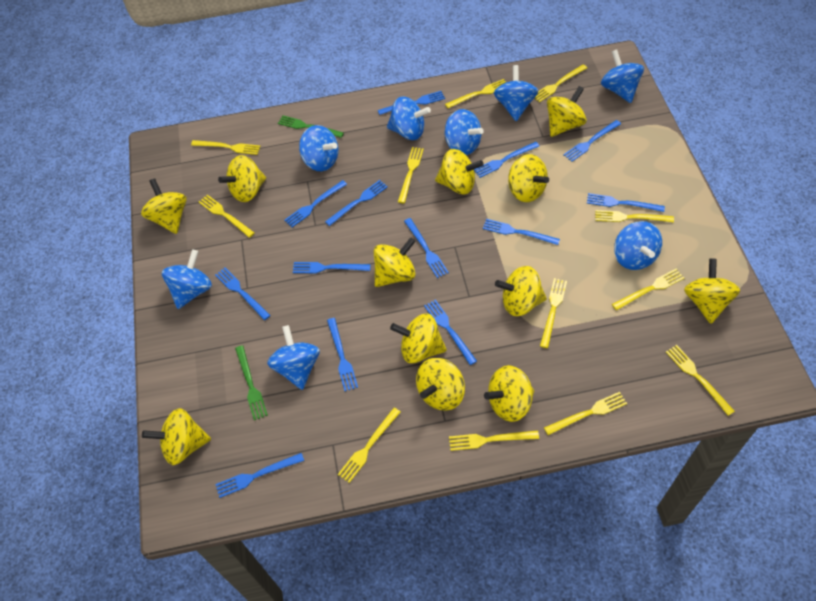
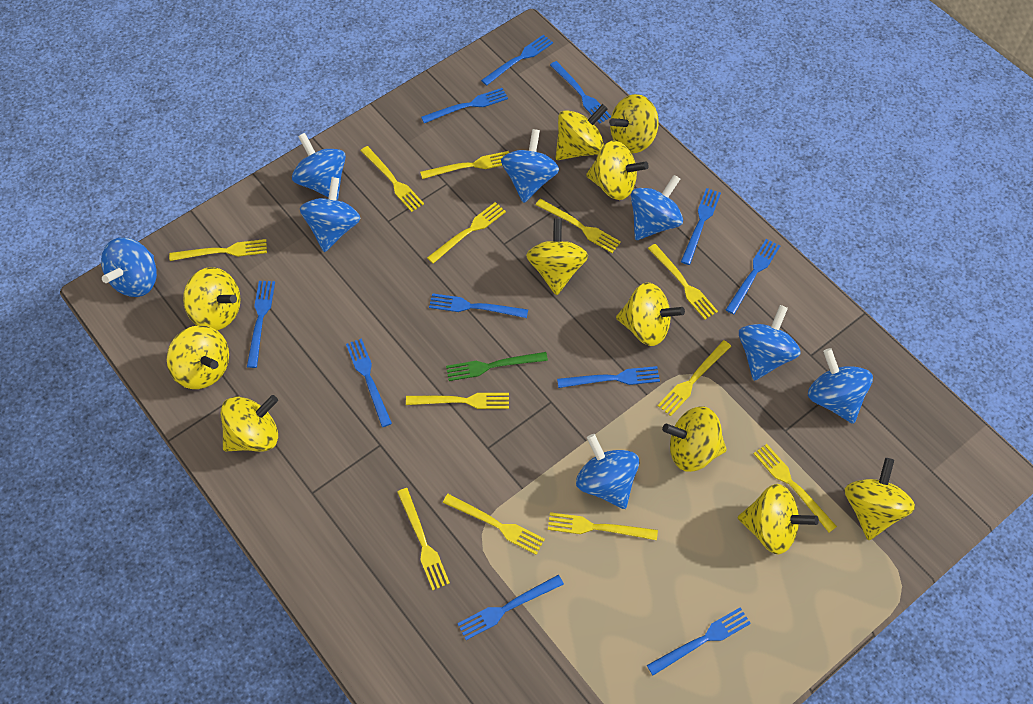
blue fork: 13 -> 11
green fork: 2 -> 1
yellow spinning top: 12 -> 11

